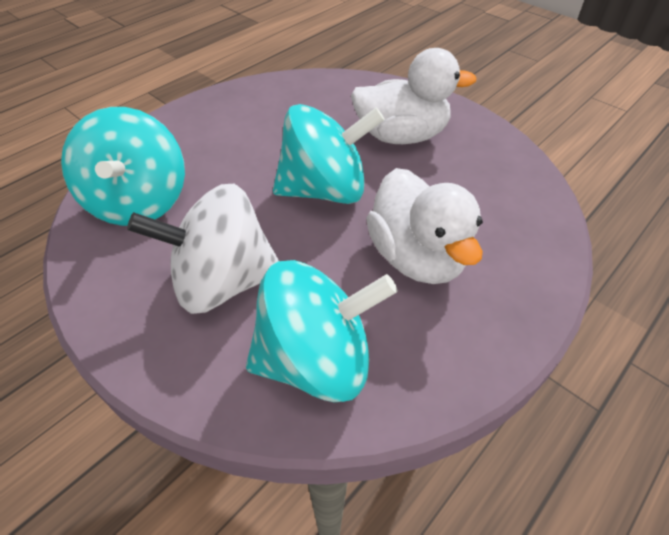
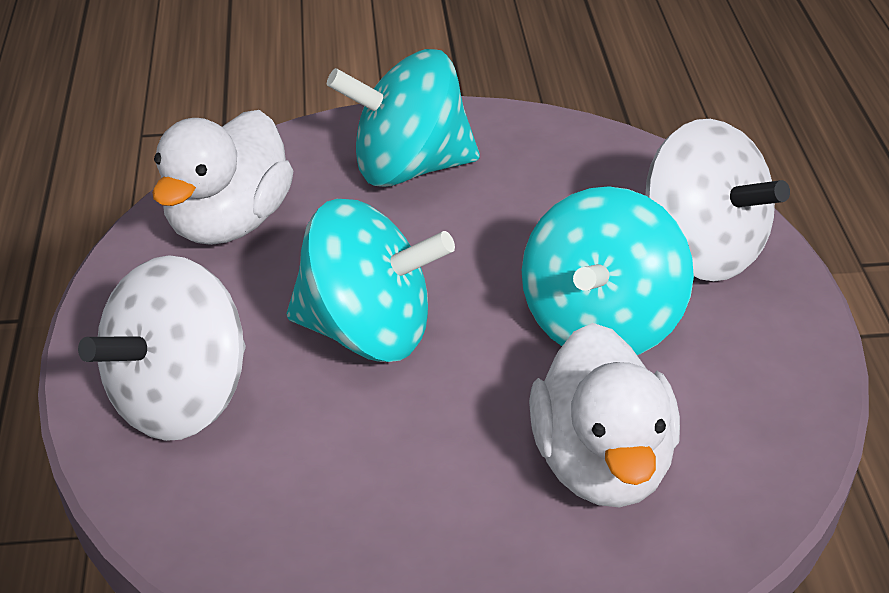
white spinning top: 1 -> 2

